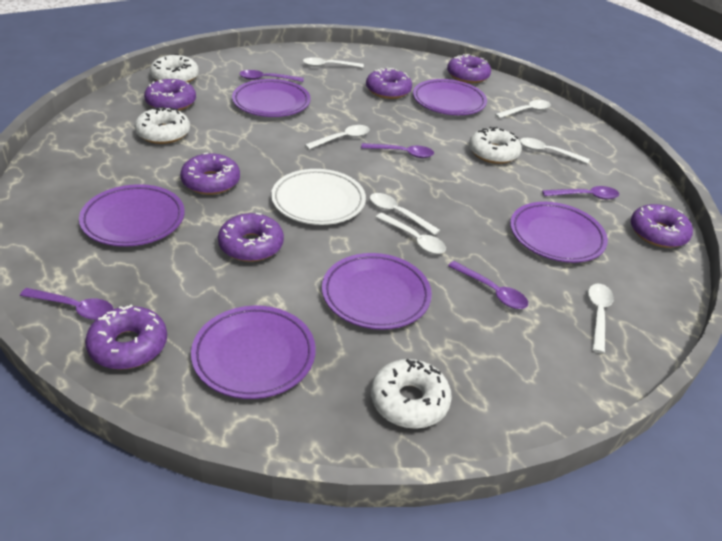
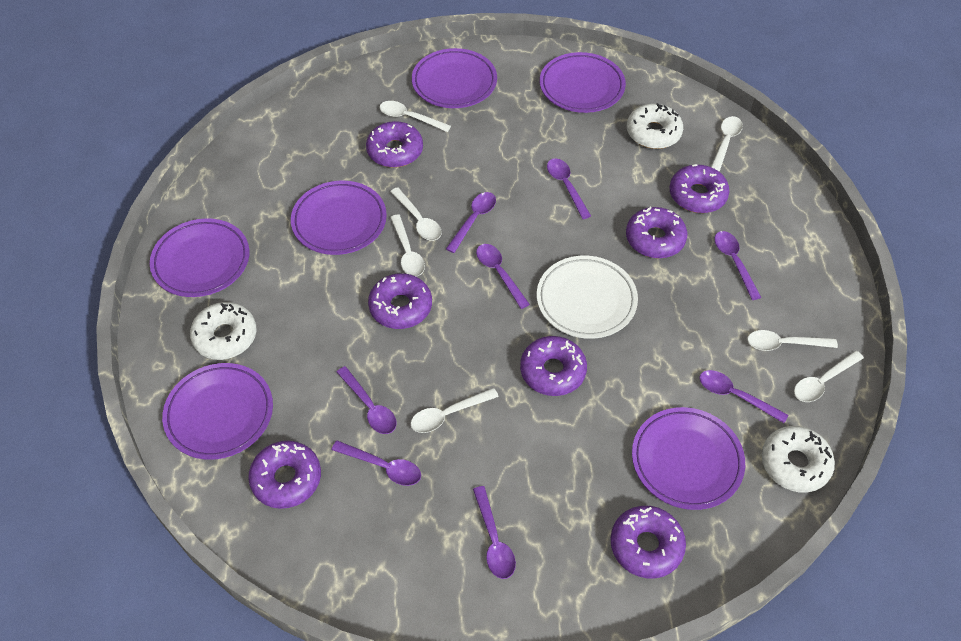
purple spoon: 5 -> 8
white donut: 4 -> 3

